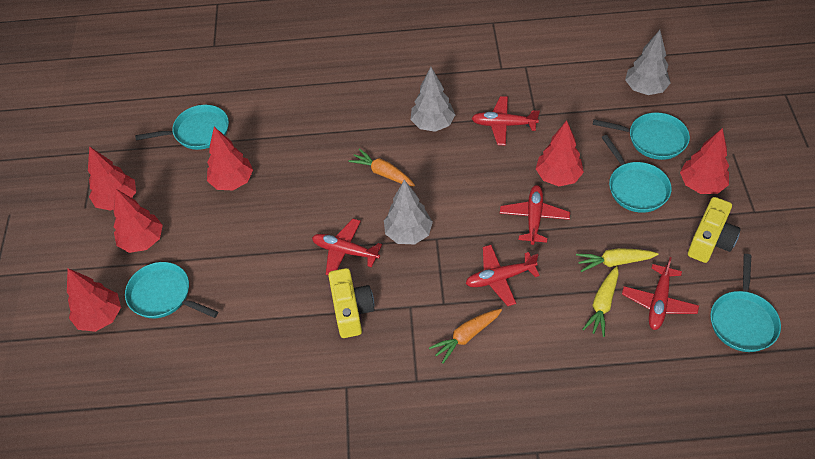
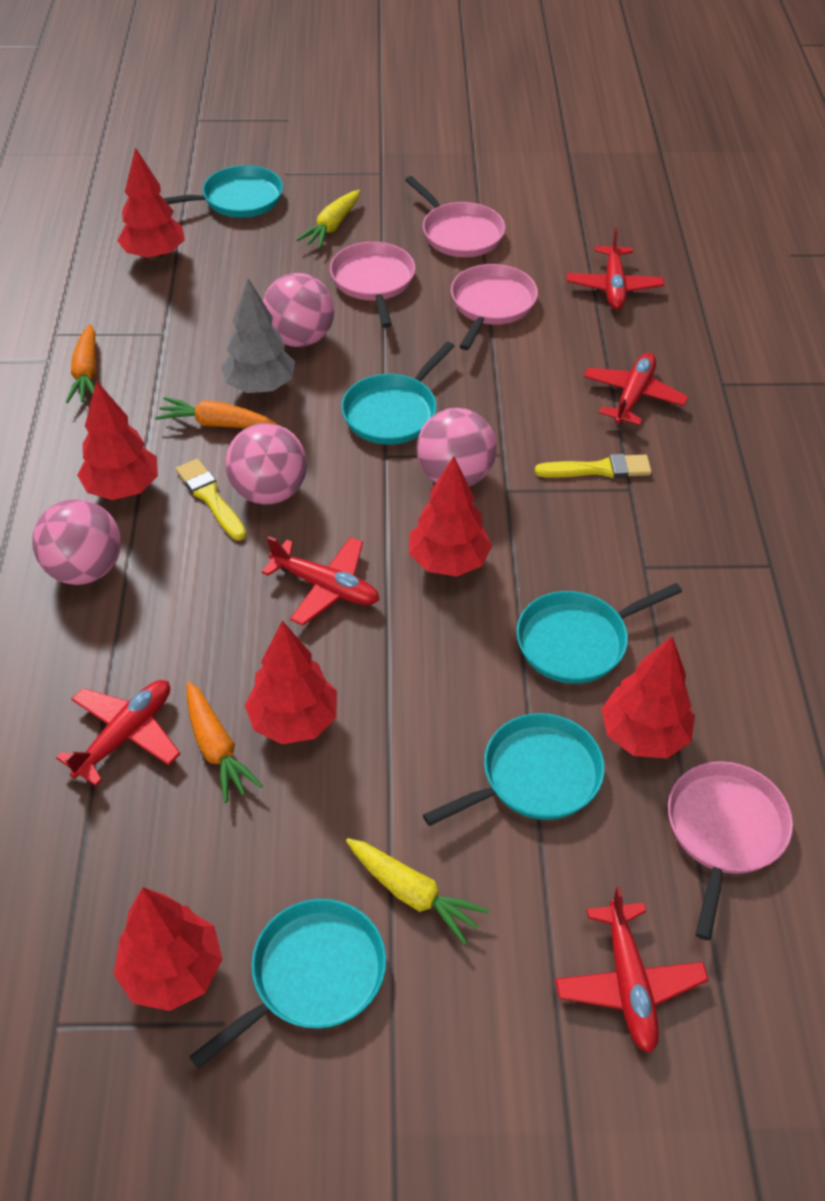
grey tree: 3 -> 1
orange carrot: 2 -> 3
pink ball: 0 -> 4
pink pan: 0 -> 4
yellow brush: 0 -> 2
yellow camera: 2 -> 0

